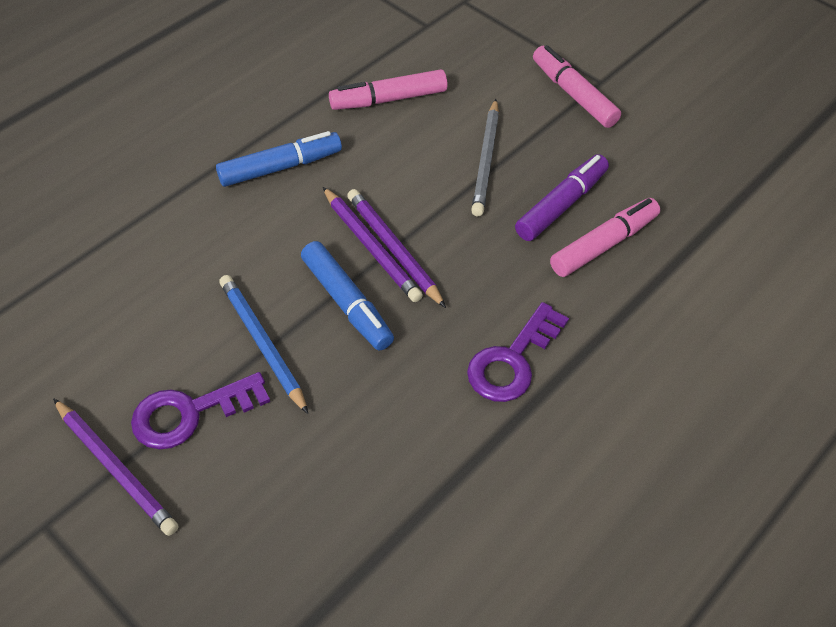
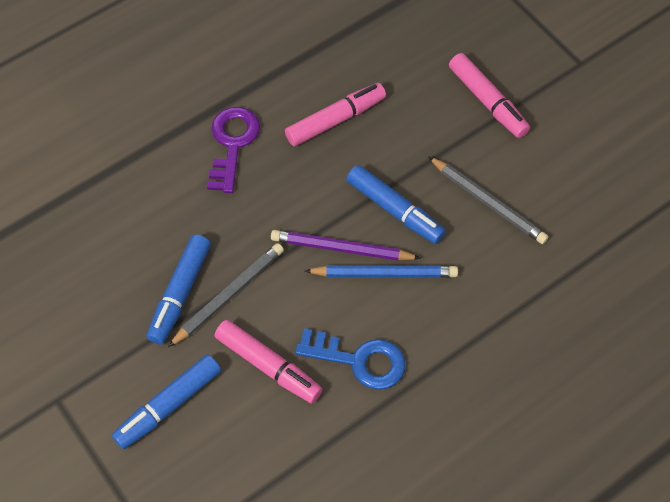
blue key: 0 -> 1
blue marker: 2 -> 3
grey pencil: 1 -> 2
purple key: 2 -> 1
purple marker: 1 -> 0
purple pencil: 3 -> 1

